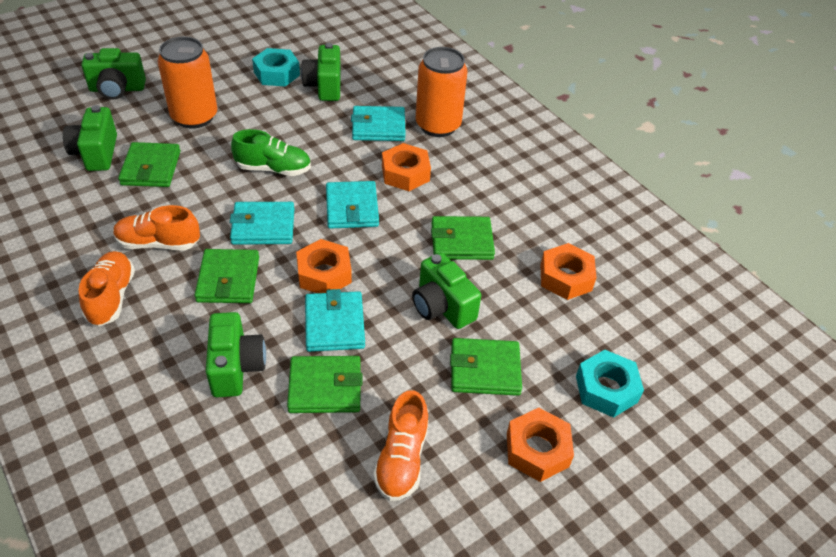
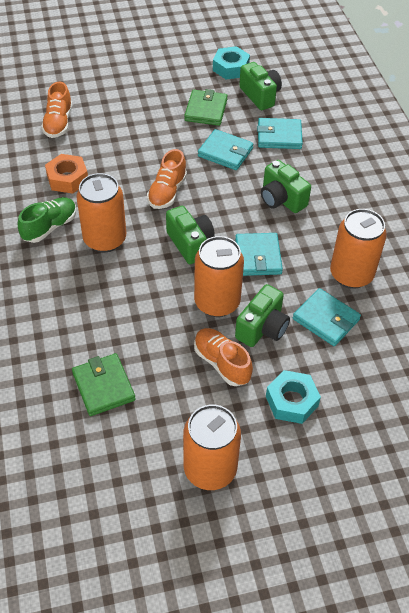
green camera: 5 -> 4
green wallet: 5 -> 2
orange can: 2 -> 4
orange nut: 4 -> 1

